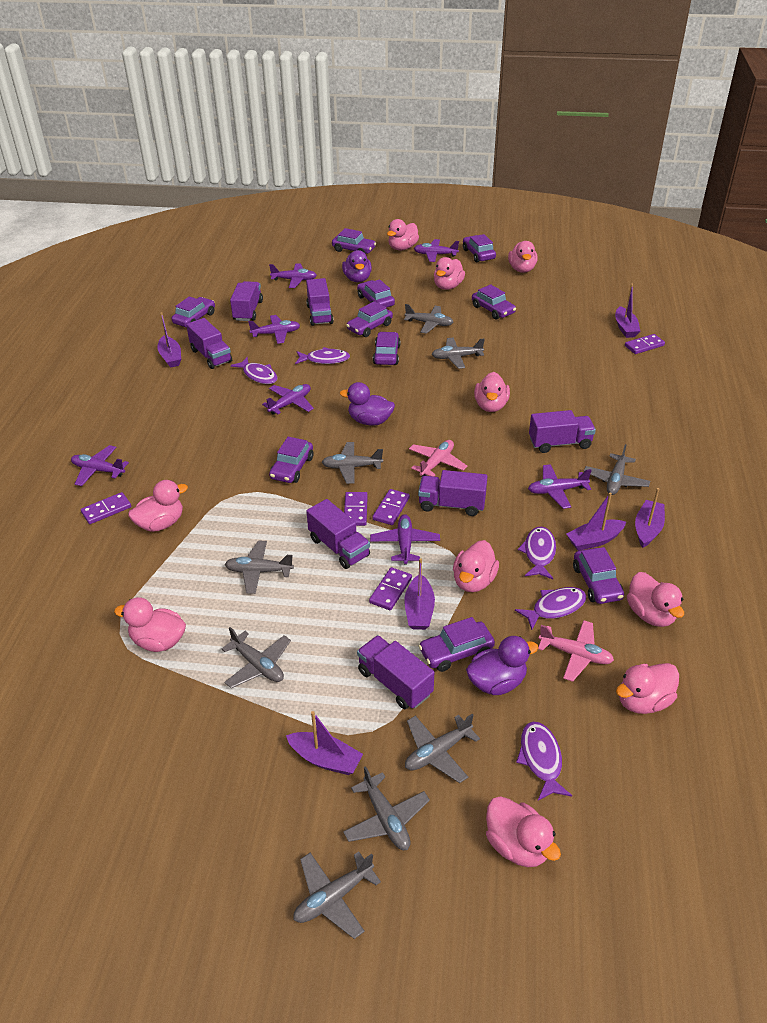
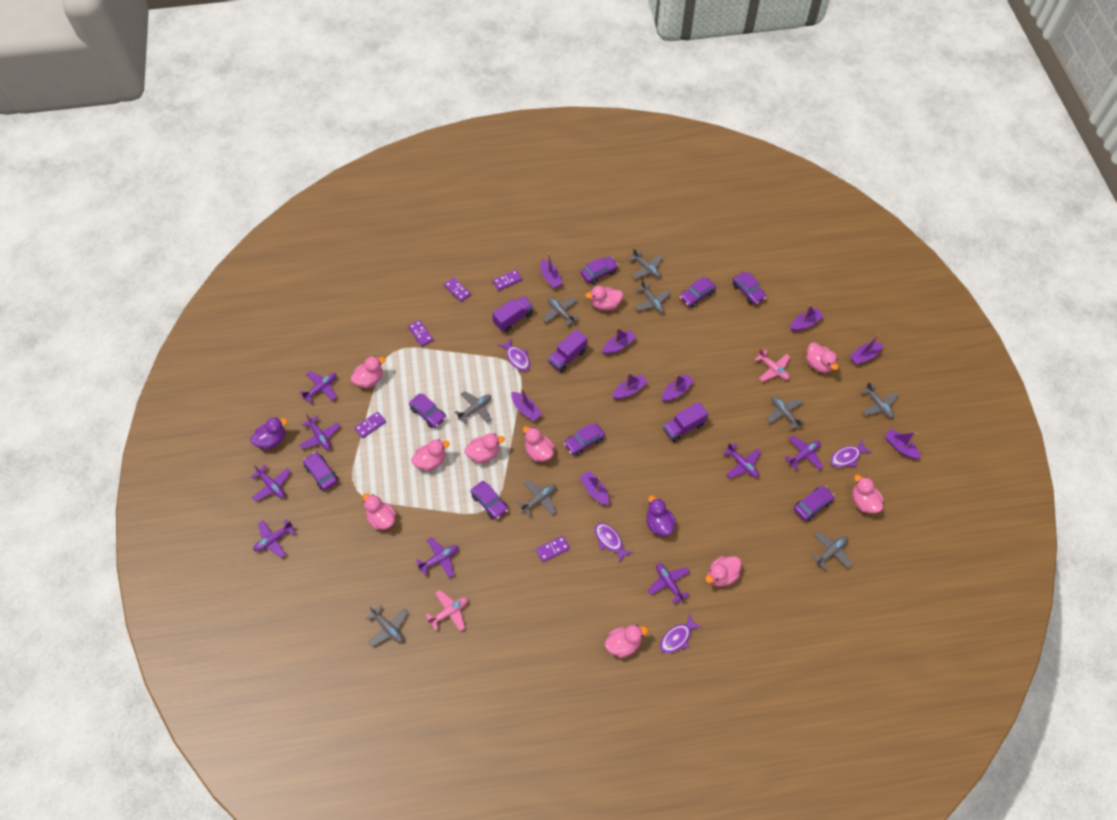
purple boat: 6 -> 9
purple car: 10 -> 8
purple duck: 3 -> 2
purple fish: 5 -> 4
purple plane: 7 -> 8
purple truck: 7 -> 3

